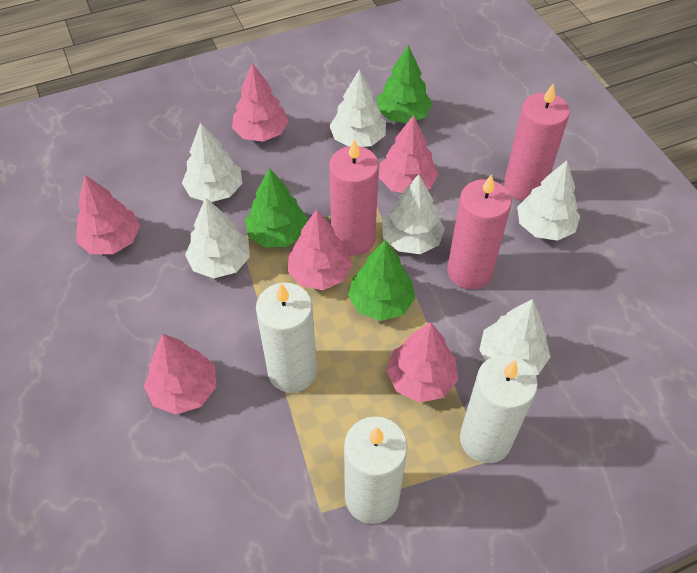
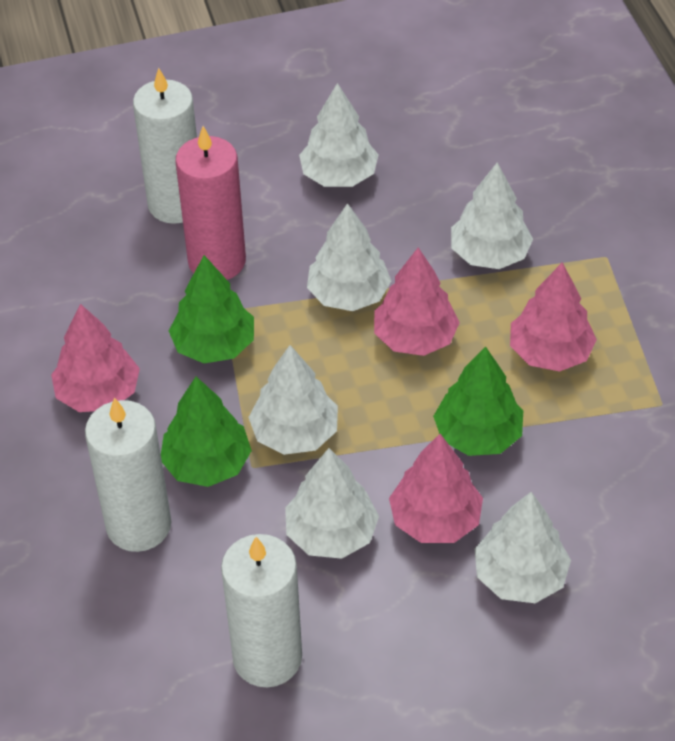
pink candle: 3 -> 1
pink tree: 6 -> 4

